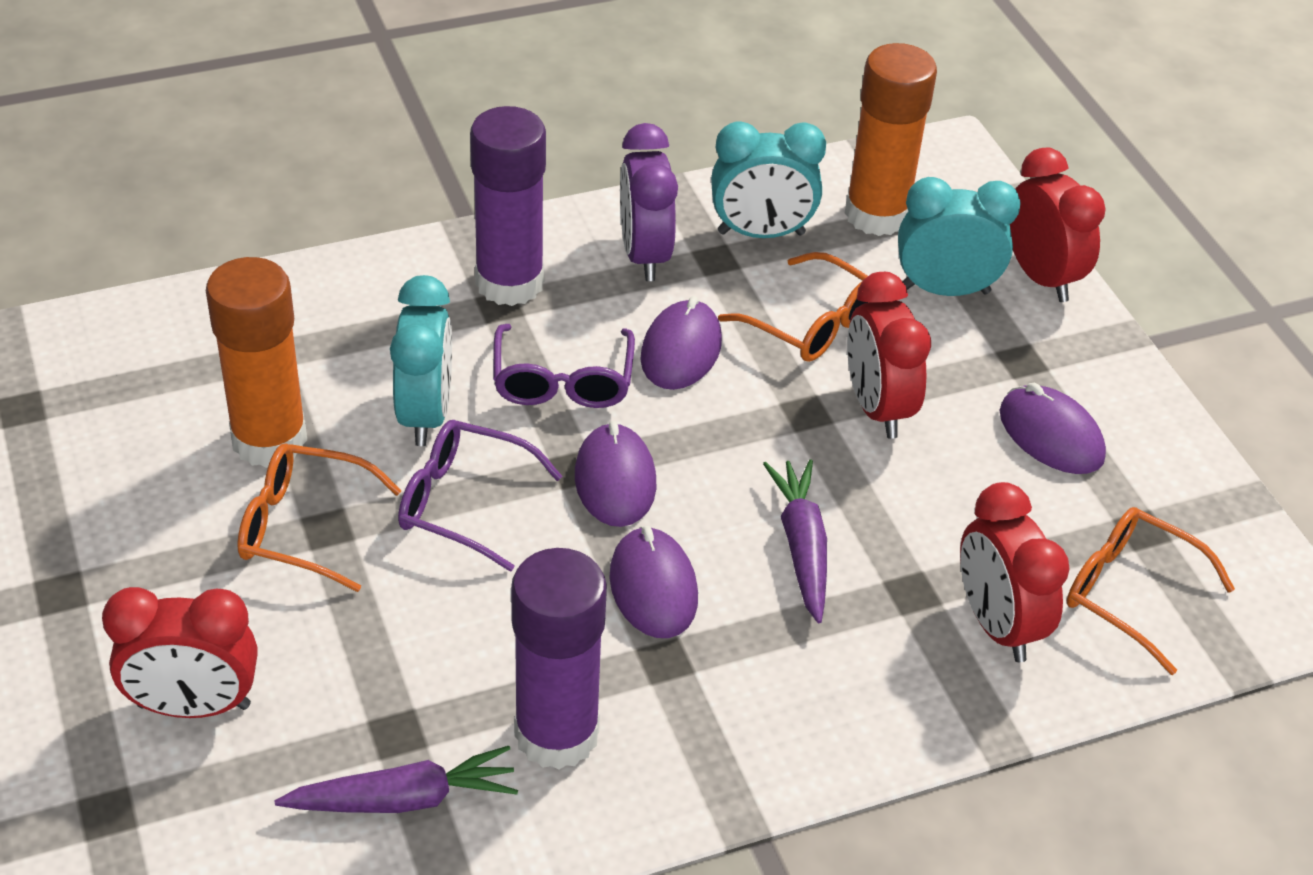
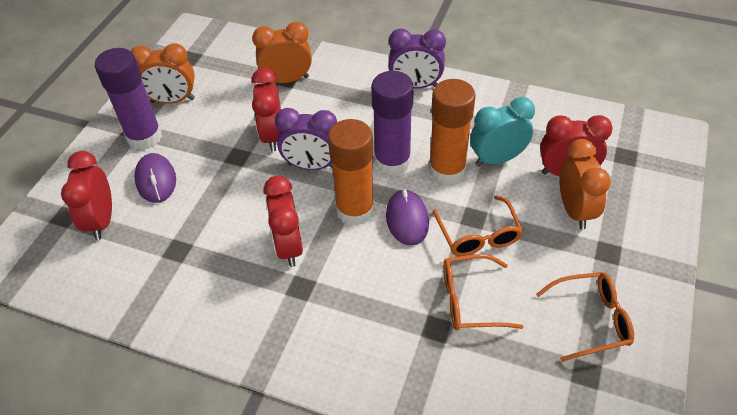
orange clock: 0 -> 3
purple carrot: 2 -> 0
purple clock: 1 -> 2
purple glasses: 2 -> 0
purple mouse: 4 -> 2
turquoise clock: 3 -> 1

